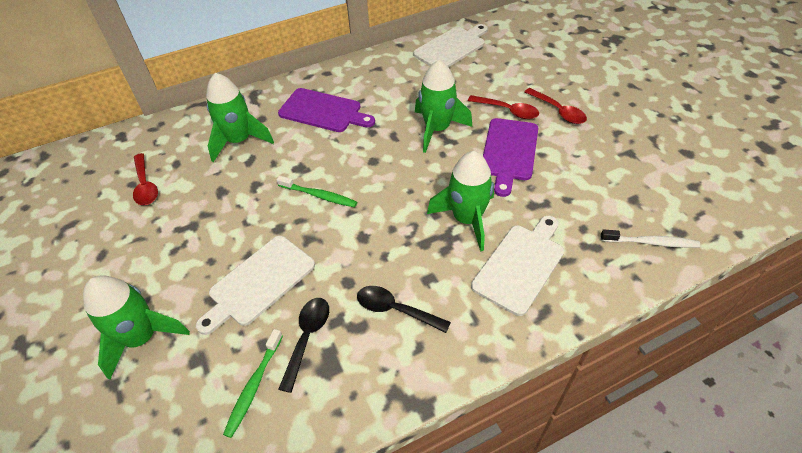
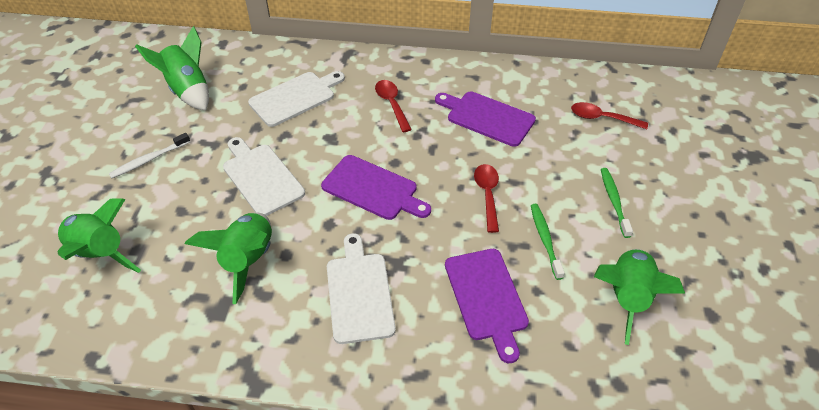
black spoon: 2 -> 0
purple cutting board: 2 -> 3

